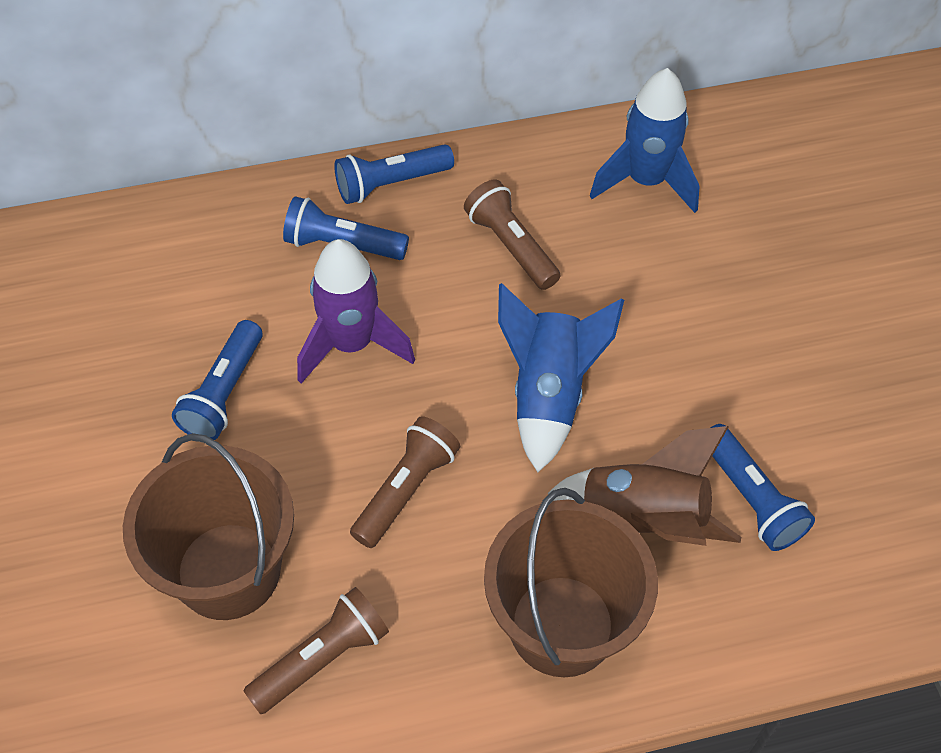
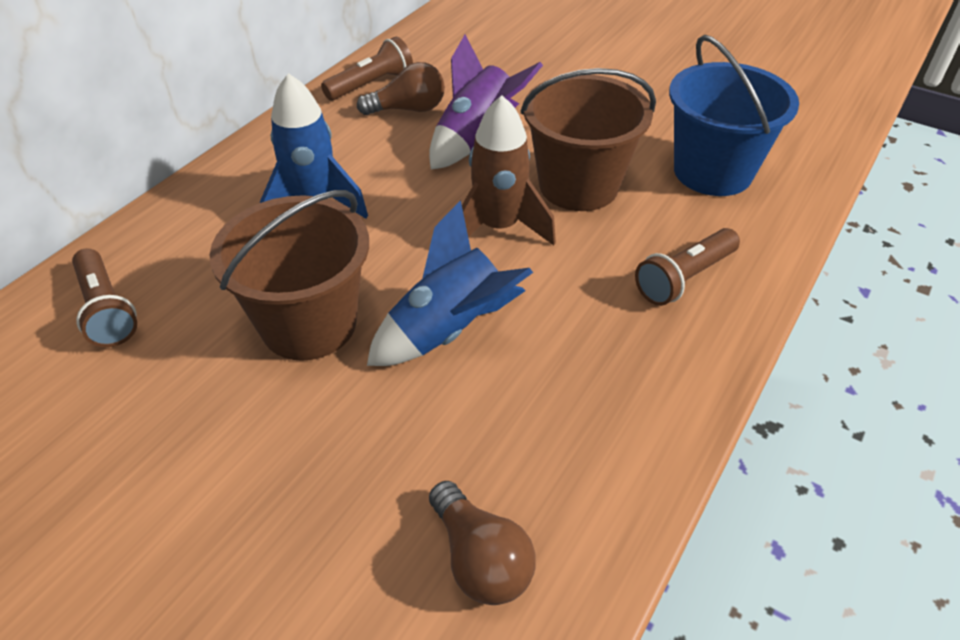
blue bucket: 0 -> 1
blue flashlight: 4 -> 0
brown light bulb: 0 -> 2

